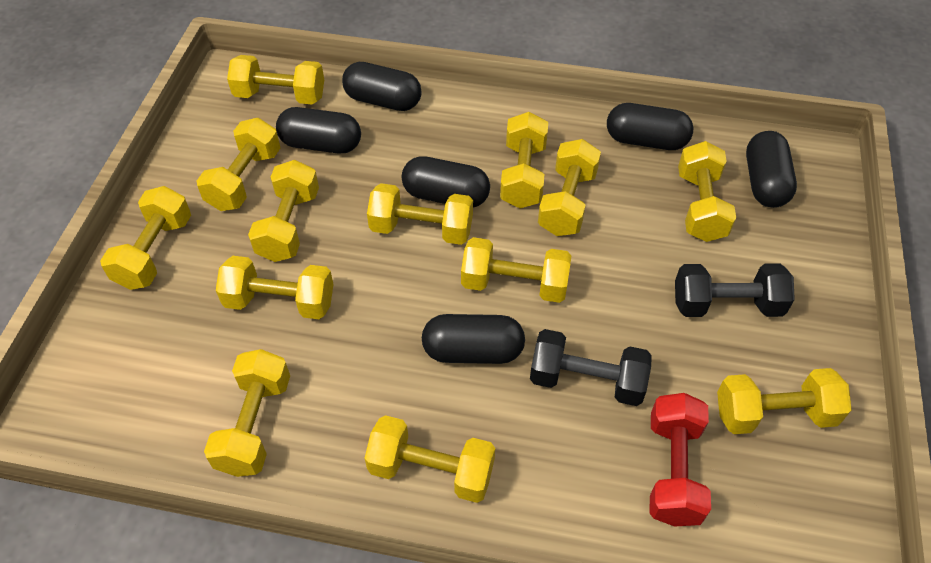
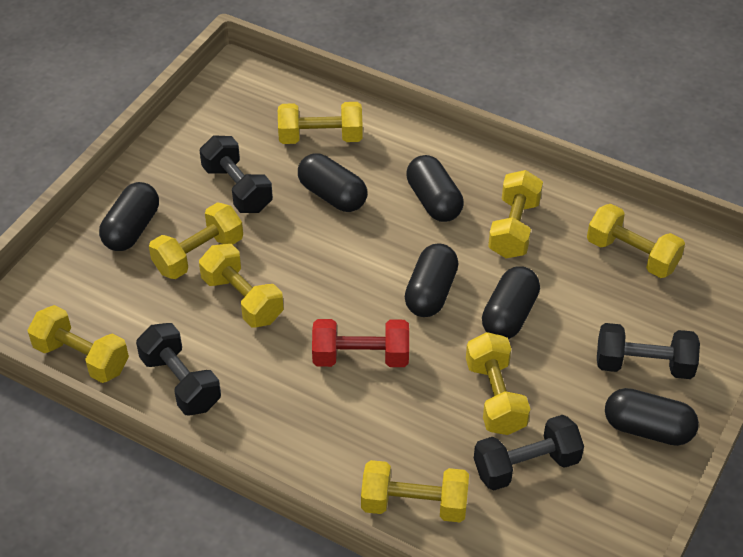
black dumbbell: 2 -> 4
yellow dumbbell: 13 -> 8

